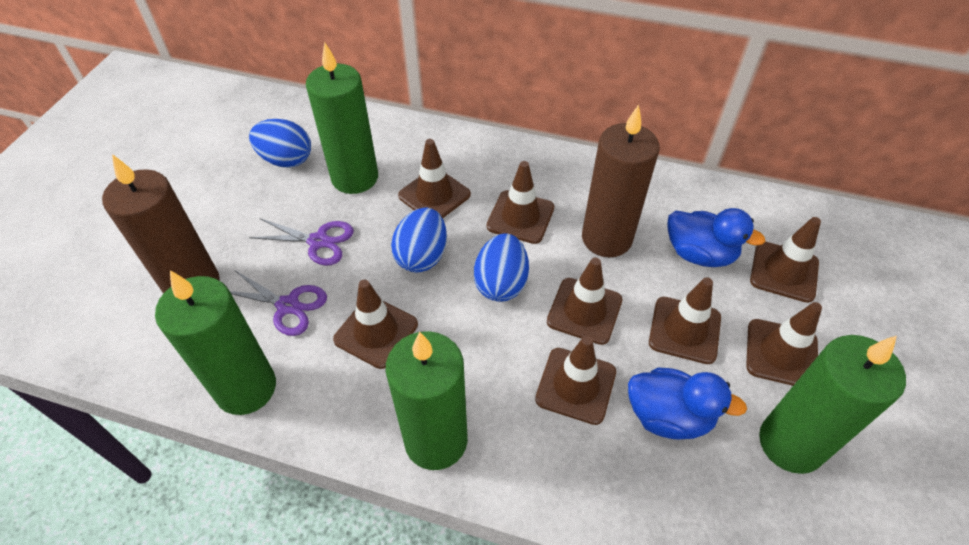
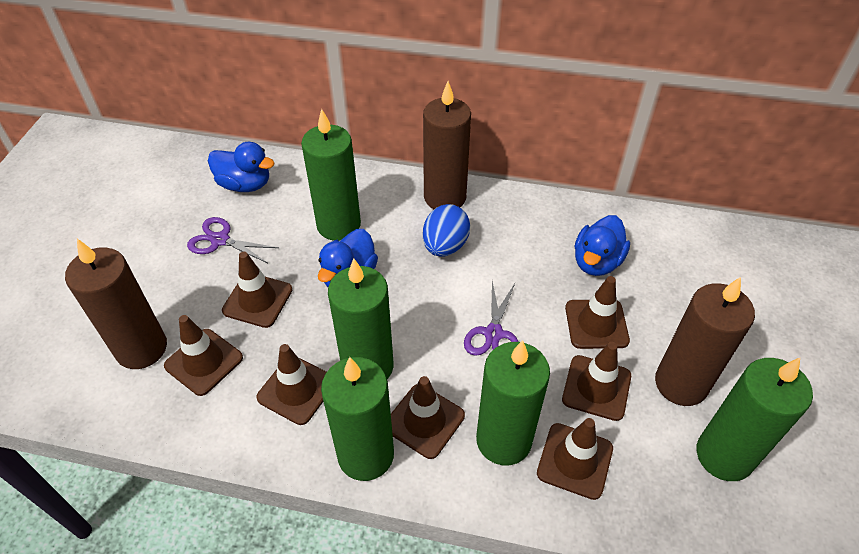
blue duck: 2 -> 3
blue egg: 3 -> 1
brown candle: 2 -> 3
brown traffic cone: 8 -> 7
green candle: 4 -> 5

